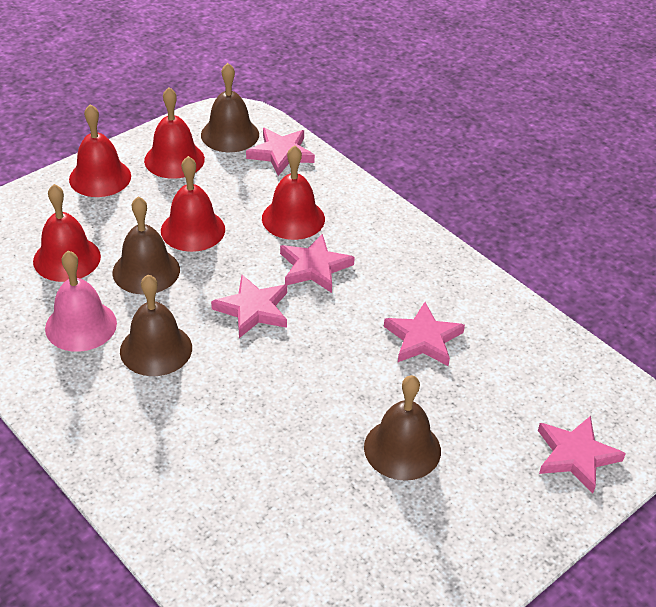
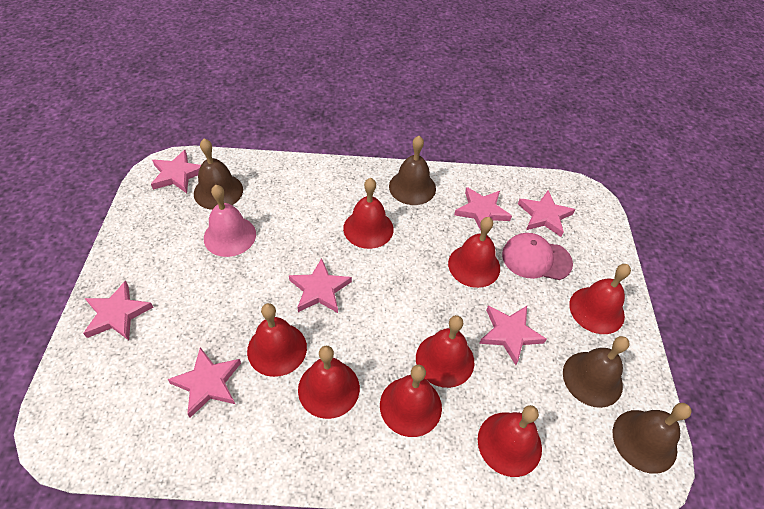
pink cap: 0 -> 1
pink star: 5 -> 7
red bell: 5 -> 8

